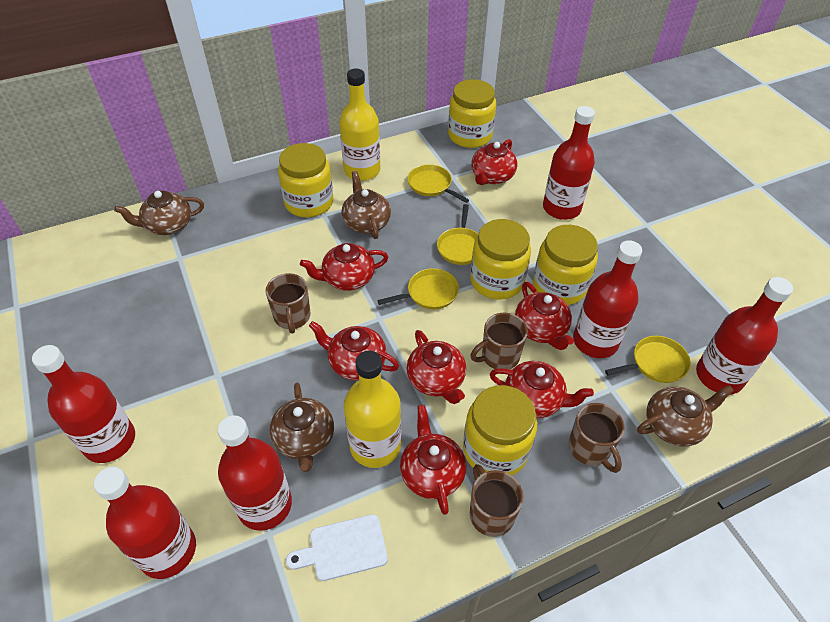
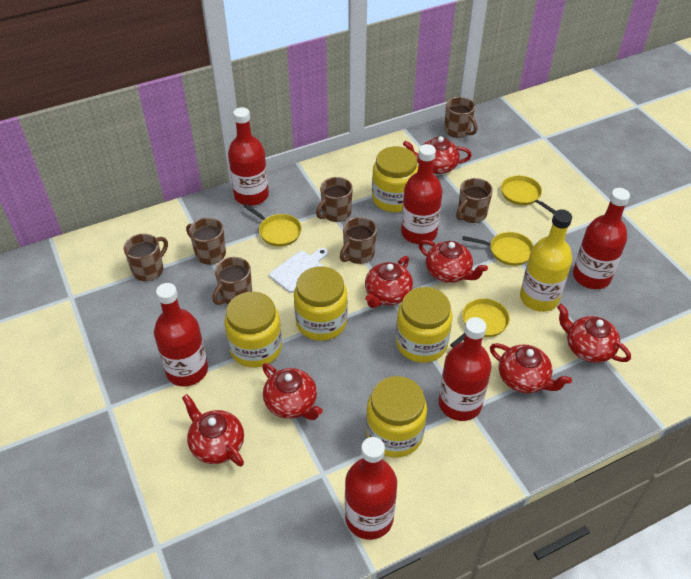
brown mug: 4 -> 7
brown teapot: 4 -> 0
yellow bottle: 2 -> 1

